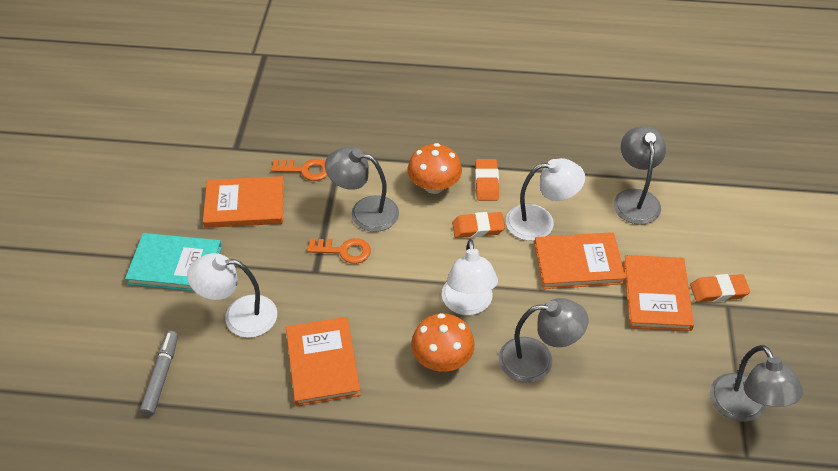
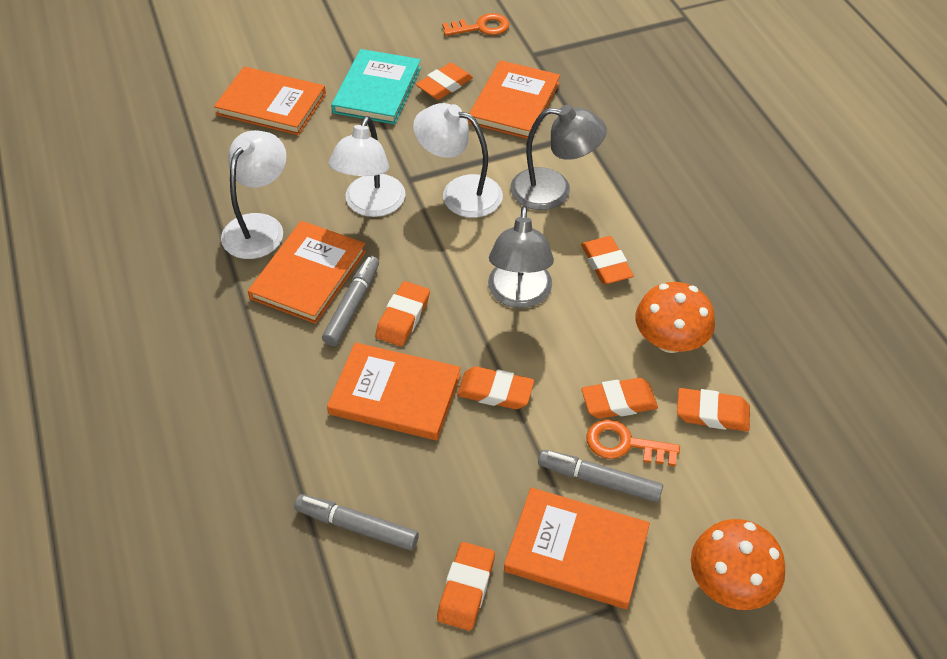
grey lamp: 4 -> 2
grey marker: 1 -> 3
orange book: 4 -> 5
orange eraser: 3 -> 7

